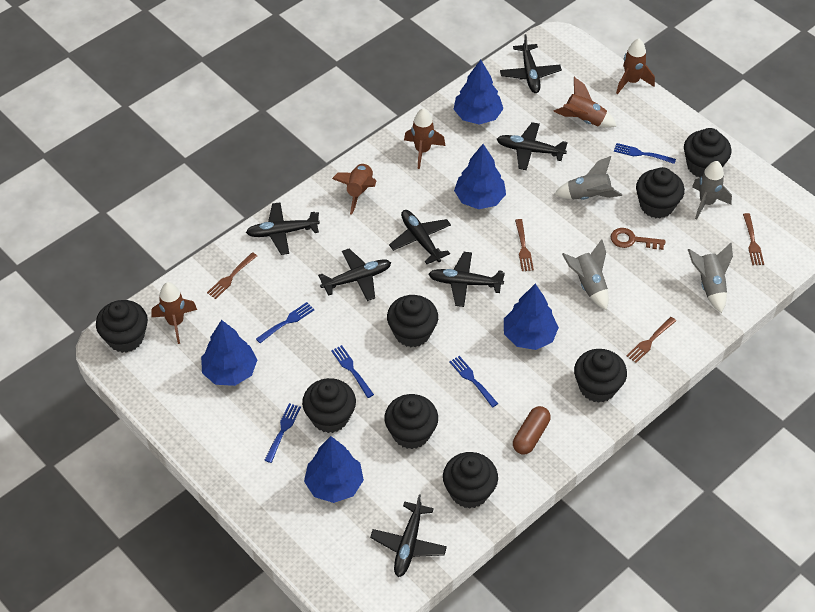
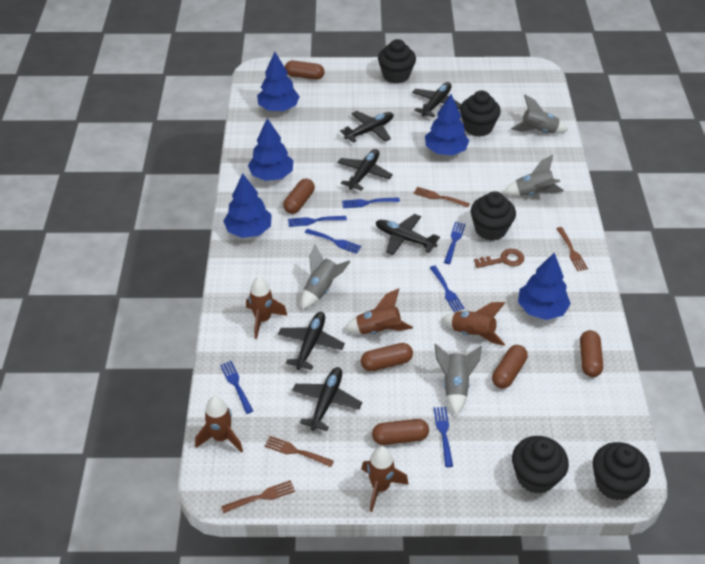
black cupcake: 8 -> 5
black plane: 7 -> 6
blue fork: 5 -> 7
brown capsule: 1 -> 6

